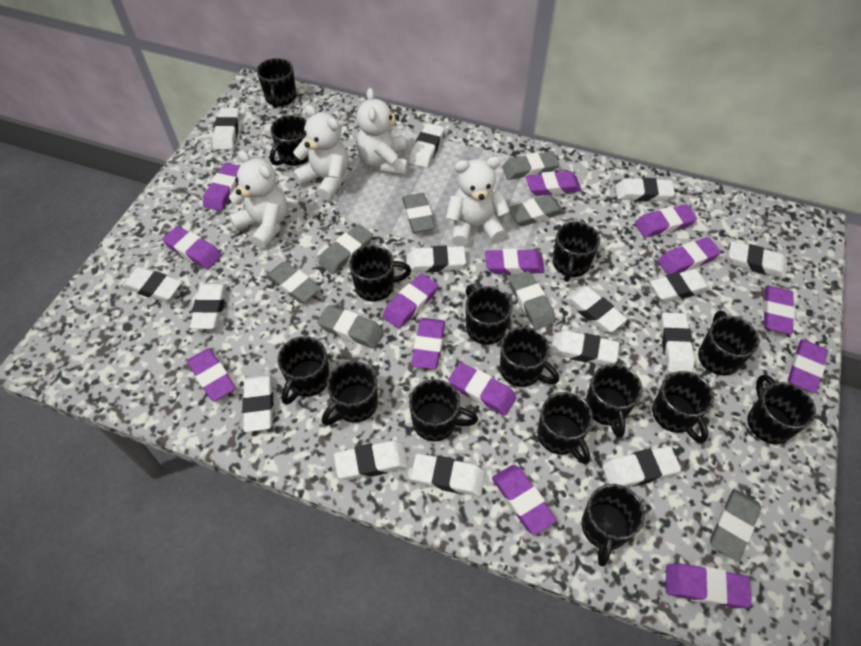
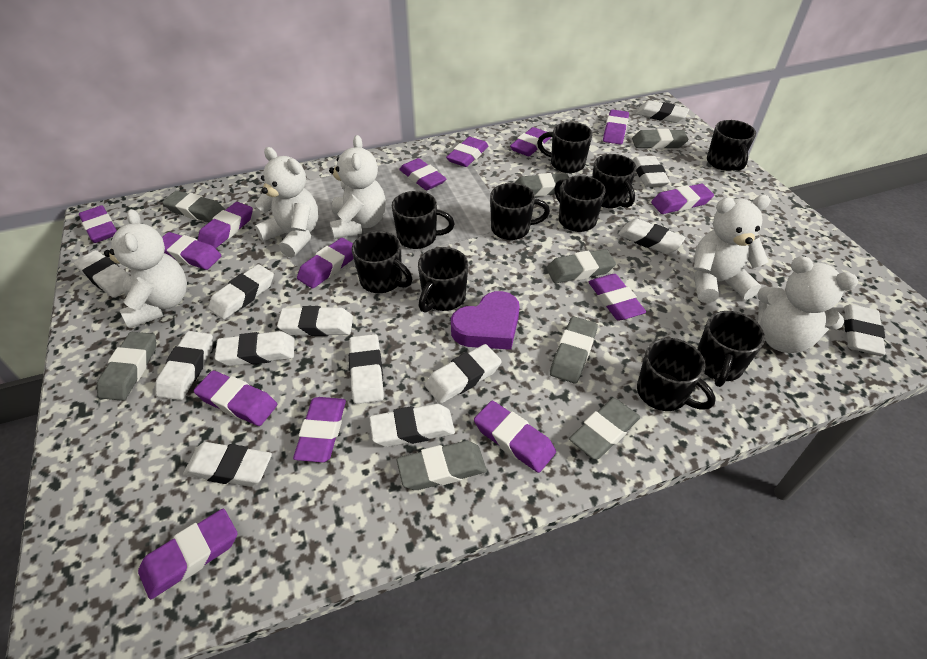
black mug: 15 -> 10
purple heart: 0 -> 1
white eraser: 15 -> 13
white teddy bear: 4 -> 5

